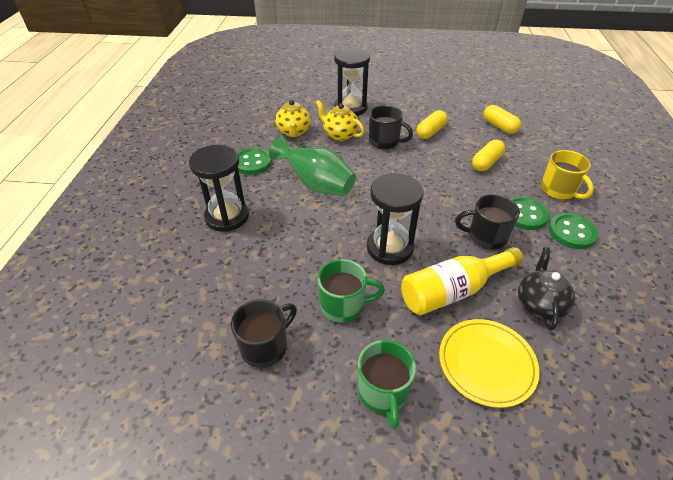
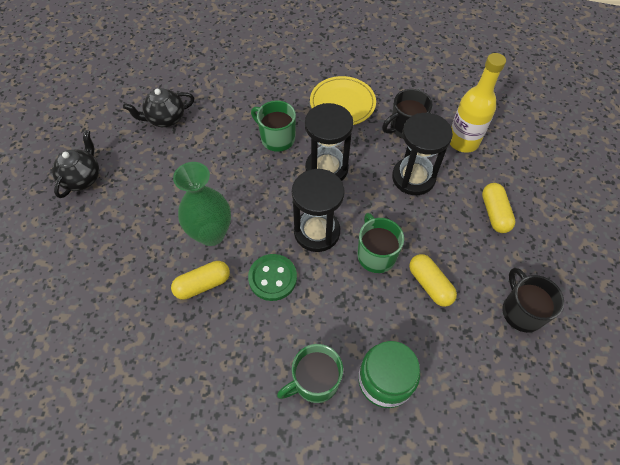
black mug: 3 -> 2
black teapot: 1 -> 2
green button: 3 -> 1
green jar: 0 -> 1
green mug: 2 -> 3
yellow mug: 1 -> 0
yellow teapot: 2 -> 0

